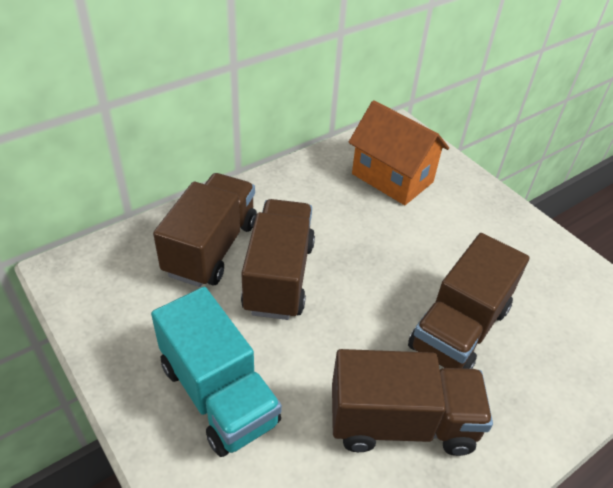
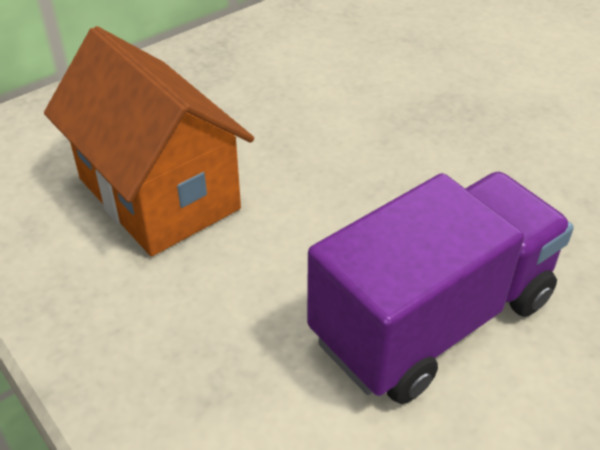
brown truck: 4 -> 0
purple truck: 0 -> 1
turquoise truck: 1 -> 0

